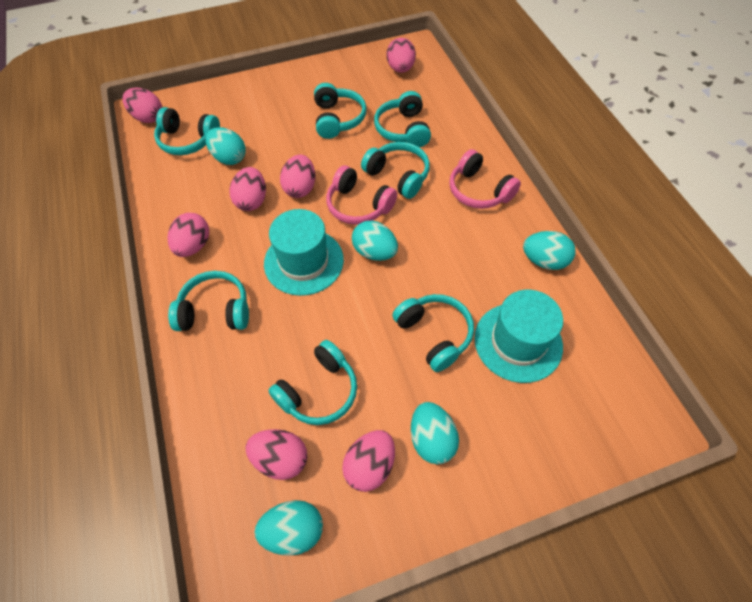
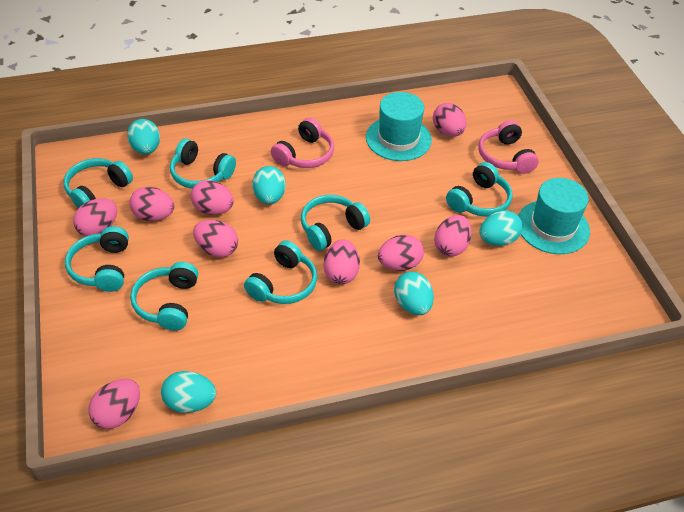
pink egg: 7 -> 9

